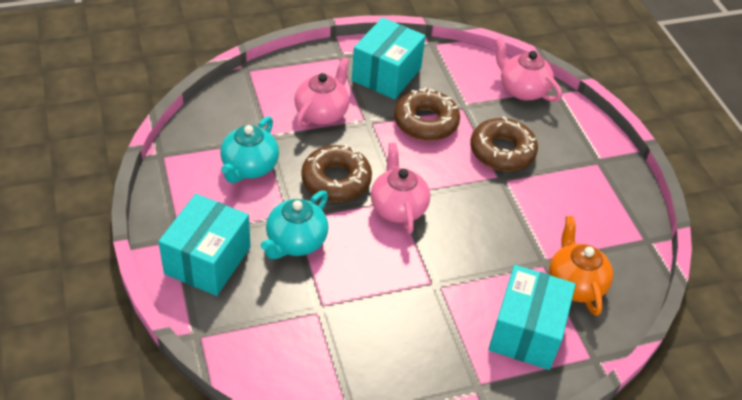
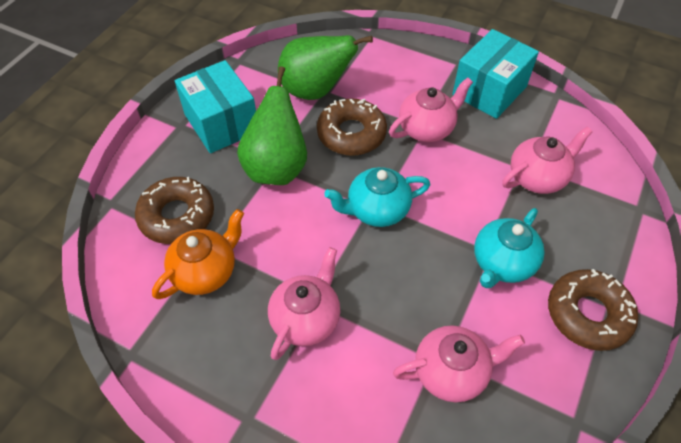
green pear: 0 -> 2
pink teapot: 3 -> 4
turquoise box: 3 -> 2

